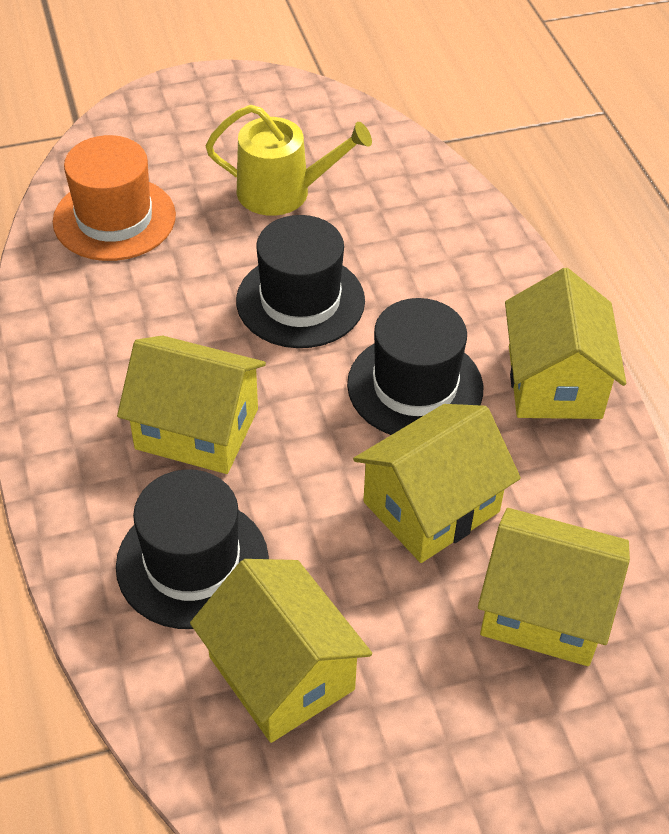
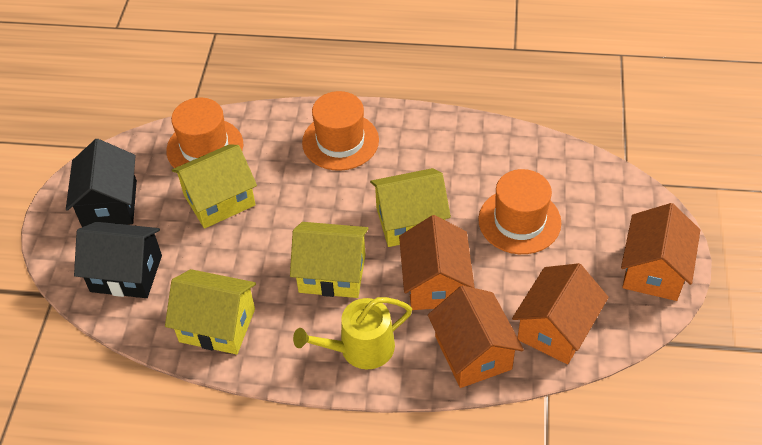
black hat: 3 -> 0
black house: 0 -> 2
orange hat: 1 -> 3
orange house: 0 -> 4
yellow house: 5 -> 4

